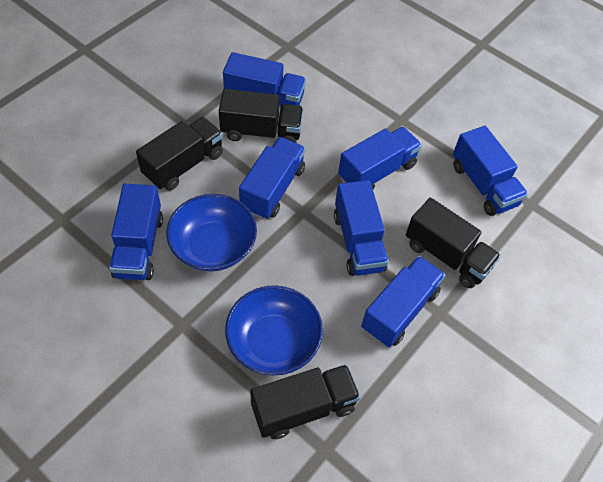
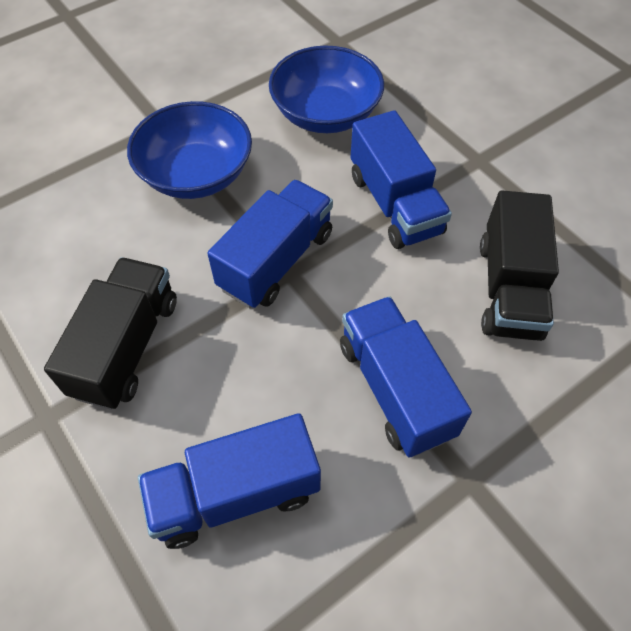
black truck: 4 -> 2
blue truck: 7 -> 4

